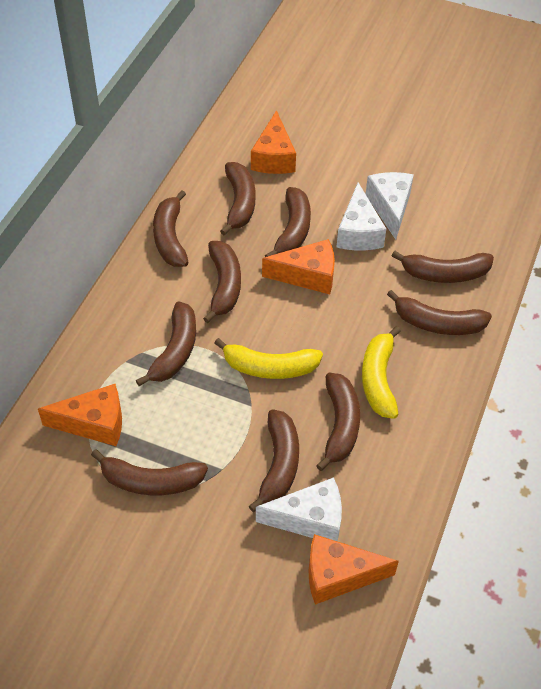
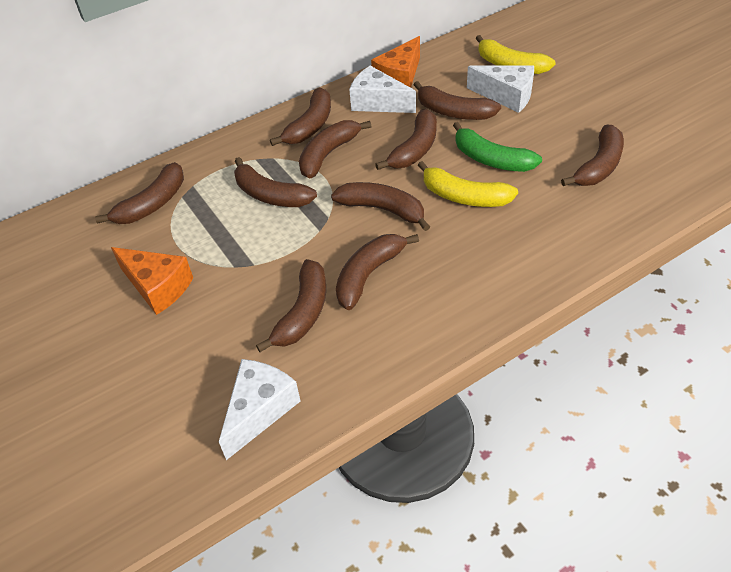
green banana: 0 -> 1
orange cheese: 4 -> 2

